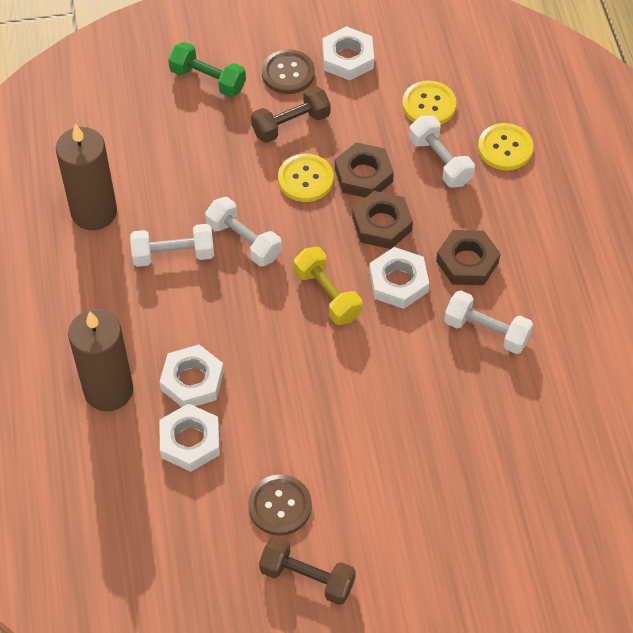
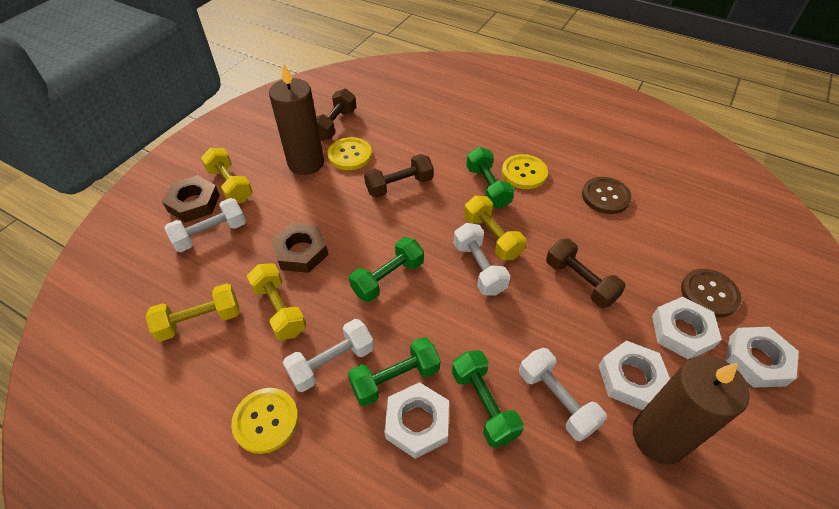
brown dumbbell: 2 -> 3
brown nut: 3 -> 2
green dumbbell: 1 -> 4
yellow dumbbell: 1 -> 4

